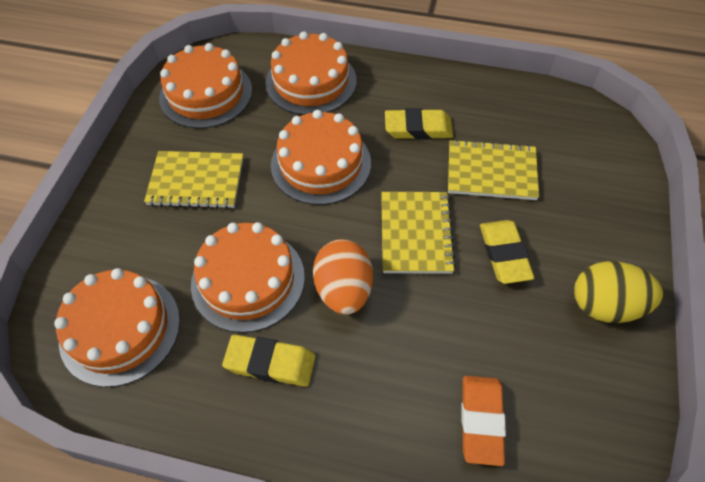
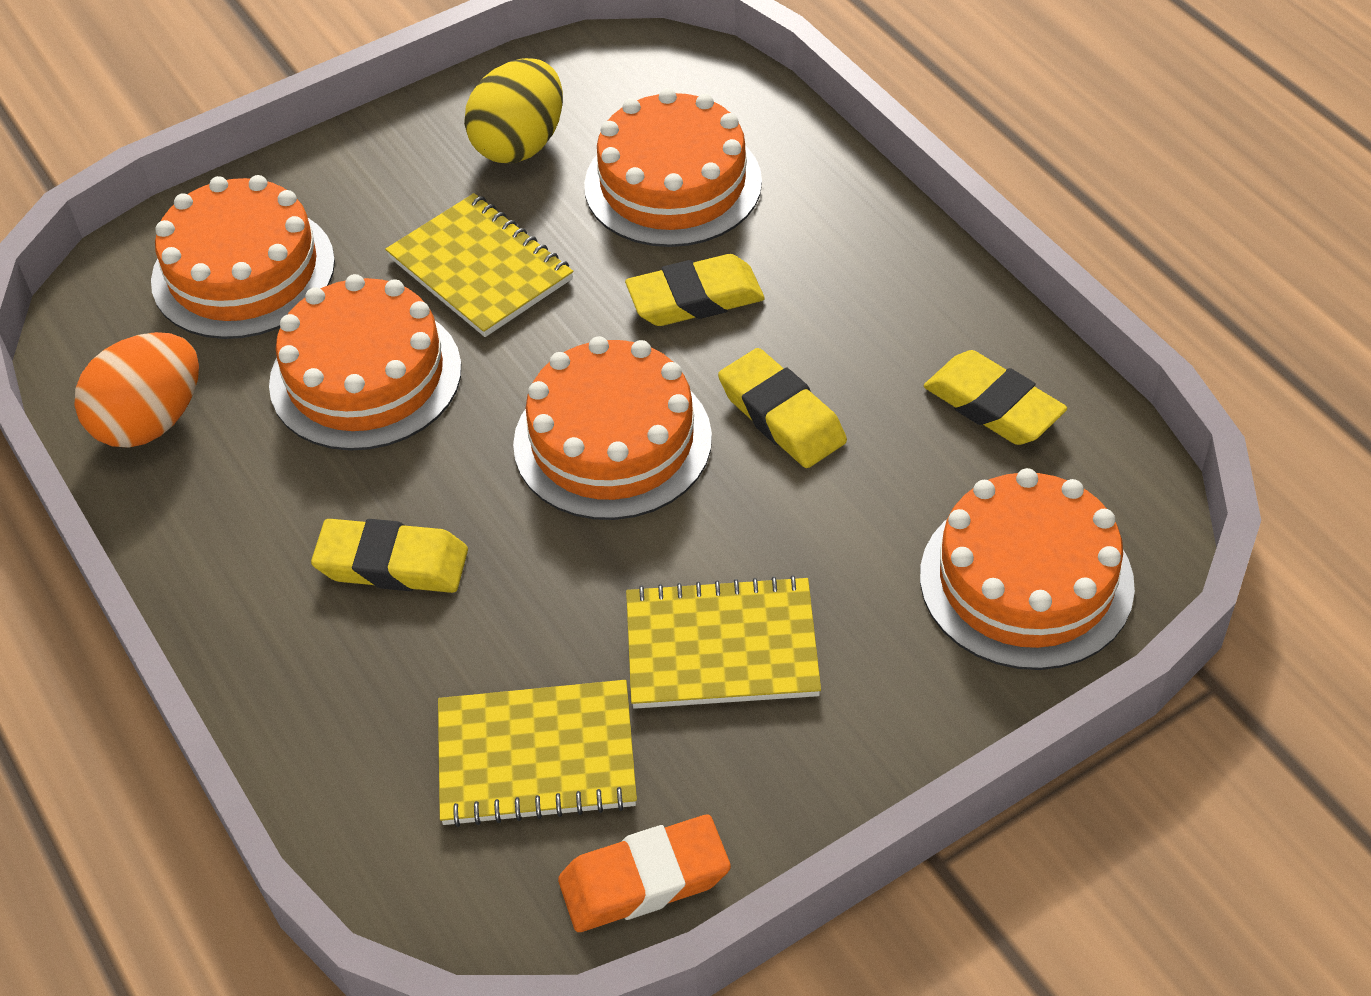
yellow eraser: 3 -> 4

